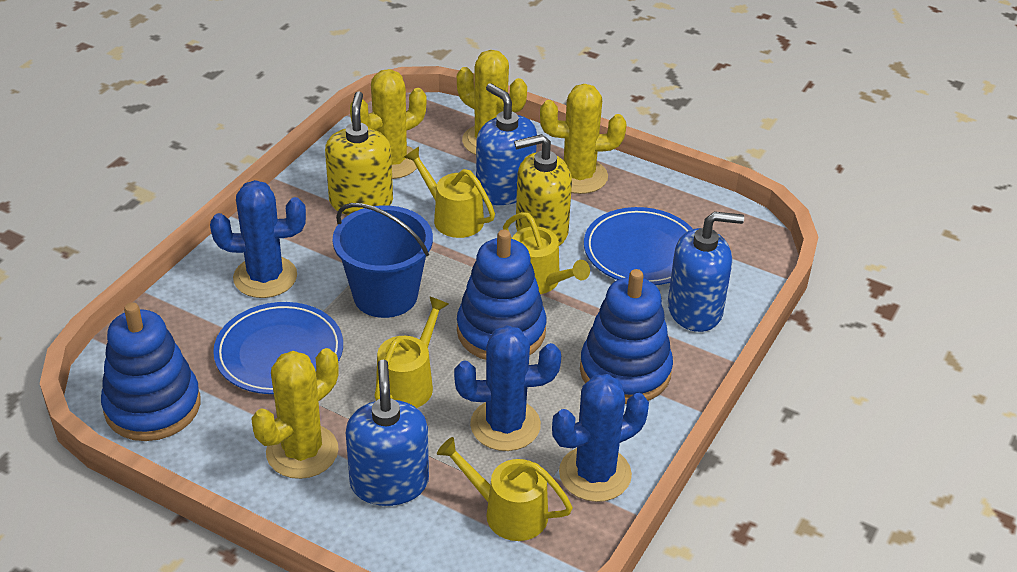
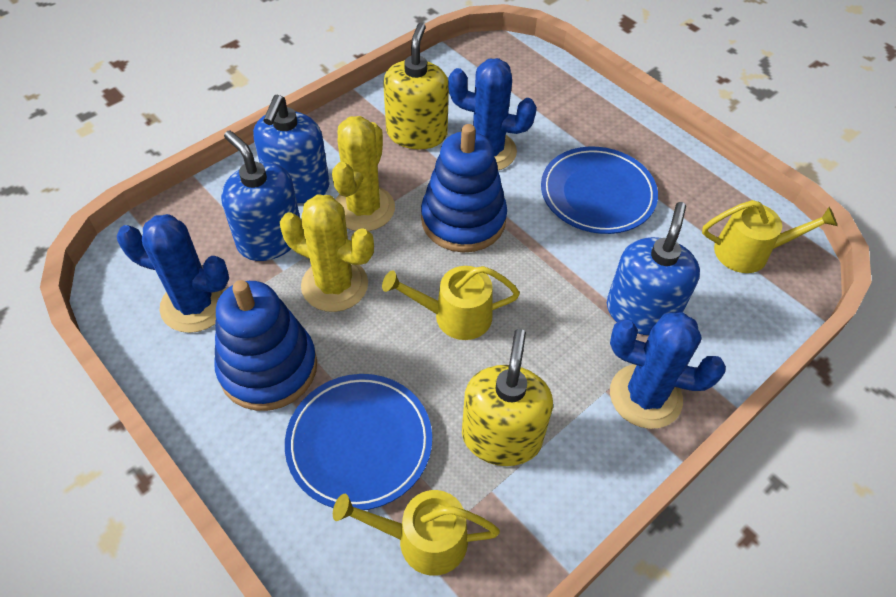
blue bucket: 1 -> 0
blue stacking toy: 3 -> 2
yellow cactus: 4 -> 2
yellow watering can: 4 -> 3

